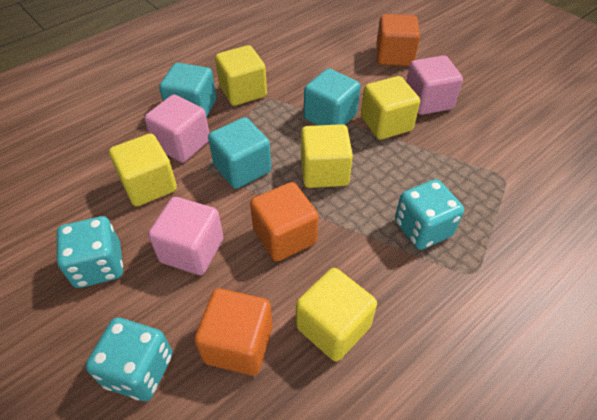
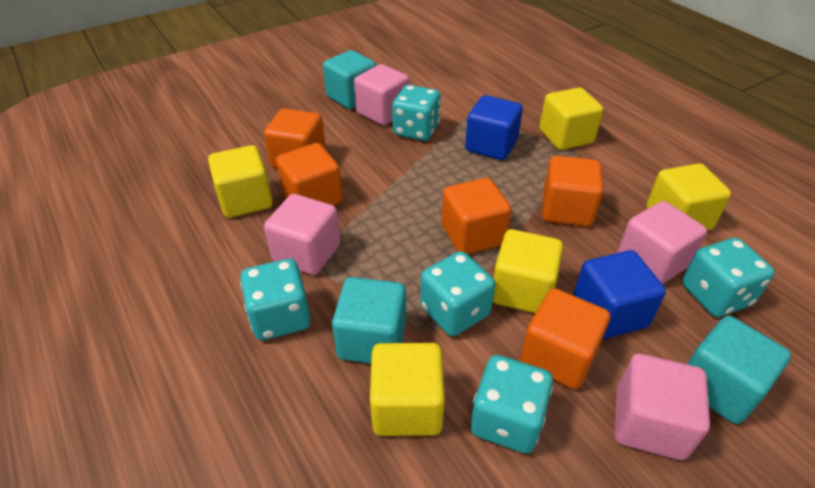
blue cube: 0 -> 2
orange cube: 3 -> 5
pink cube: 3 -> 4
turquoise dice: 3 -> 5

